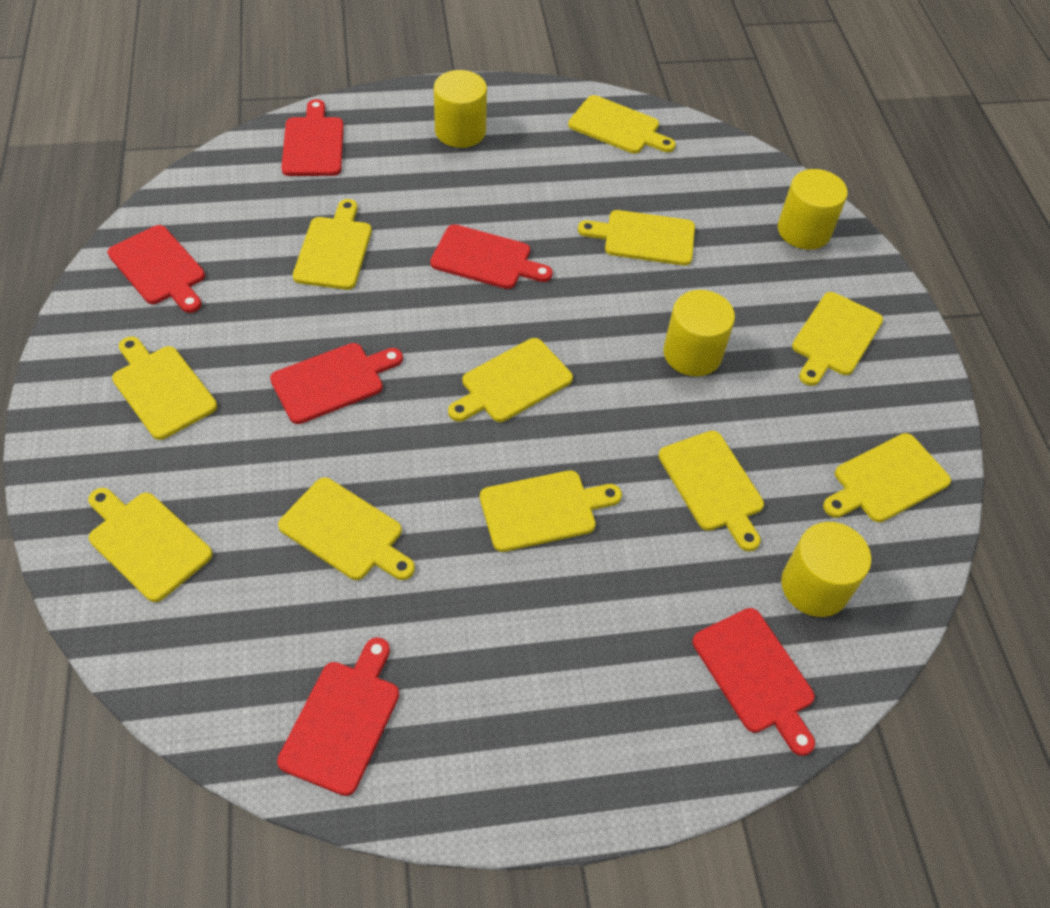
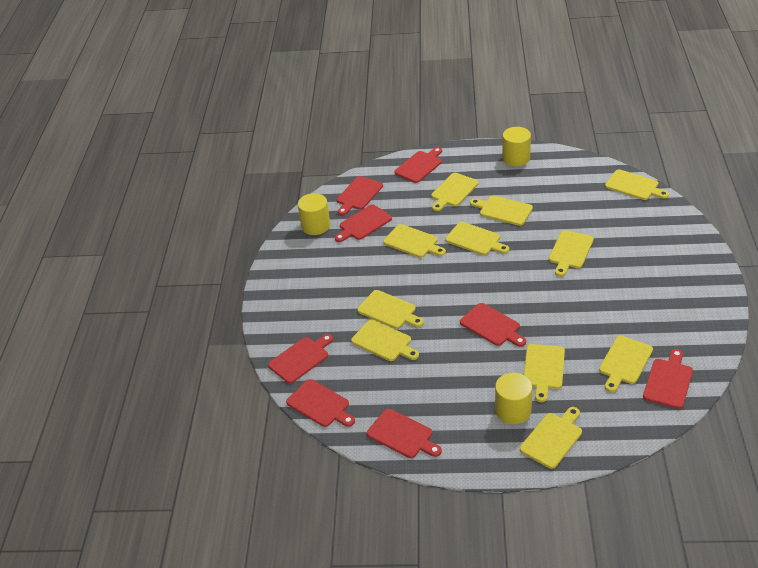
red cutting board: 6 -> 8
yellow cylinder: 4 -> 3

